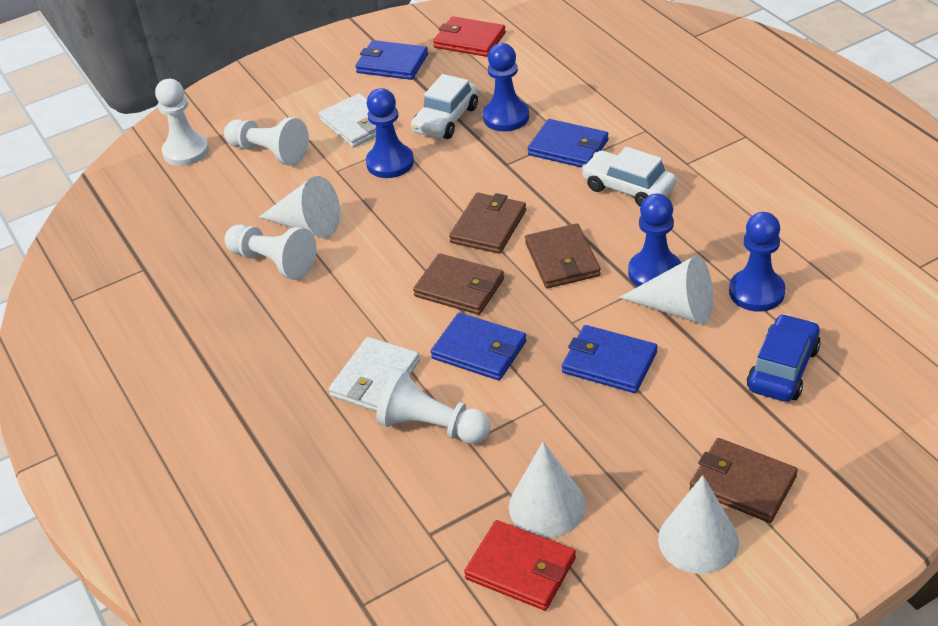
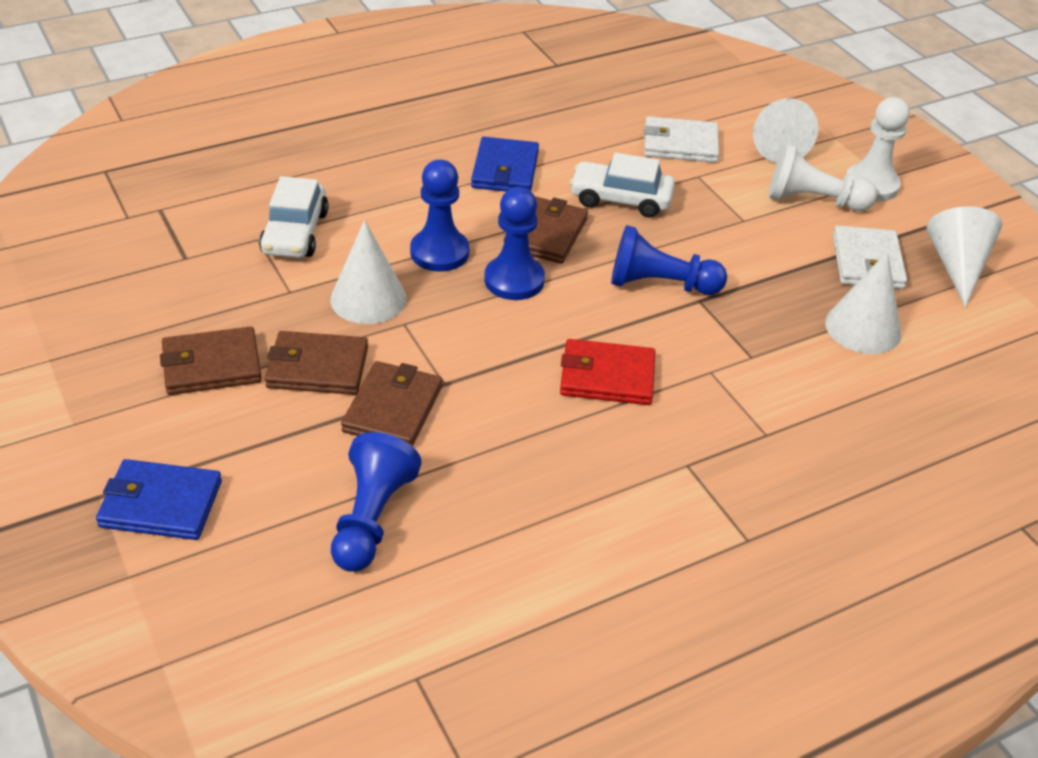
blue car: 1 -> 0
blue wallet: 4 -> 2
red wallet: 2 -> 1
white pawn: 4 -> 2

